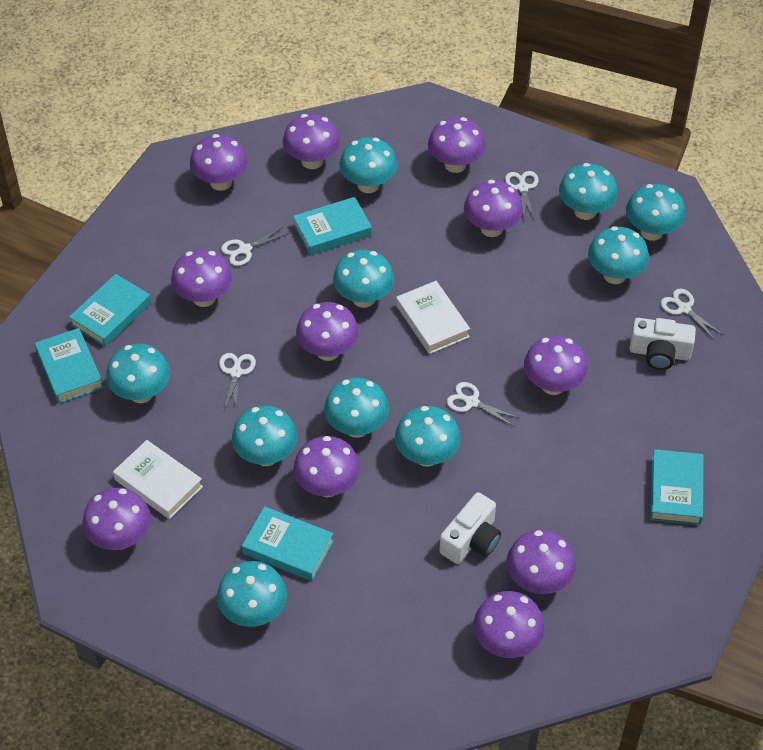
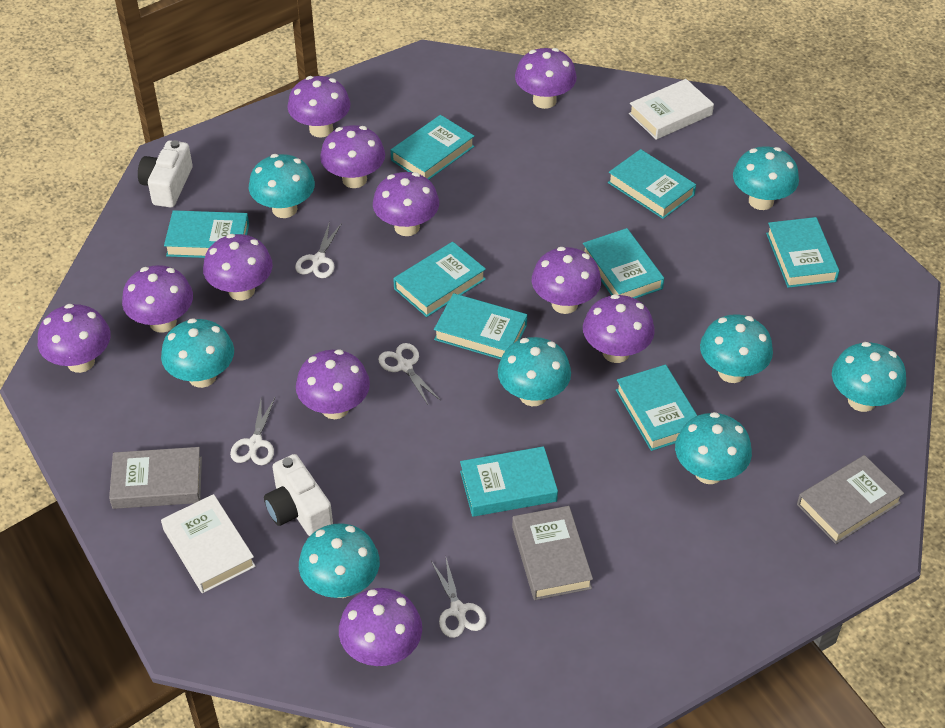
grey book: 0 -> 3
turquoise book: 5 -> 9
turquoise mushroom: 10 -> 8
white scissors: 5 -> 4

